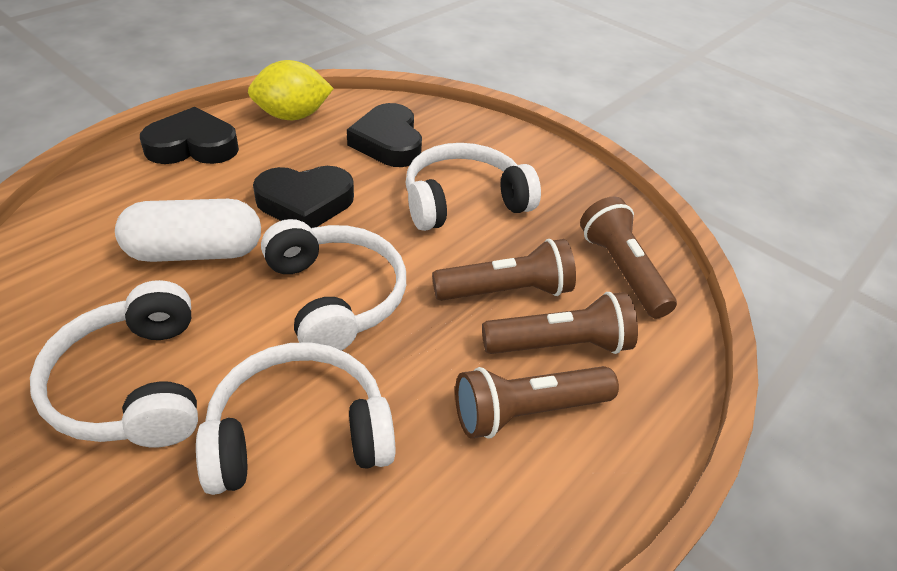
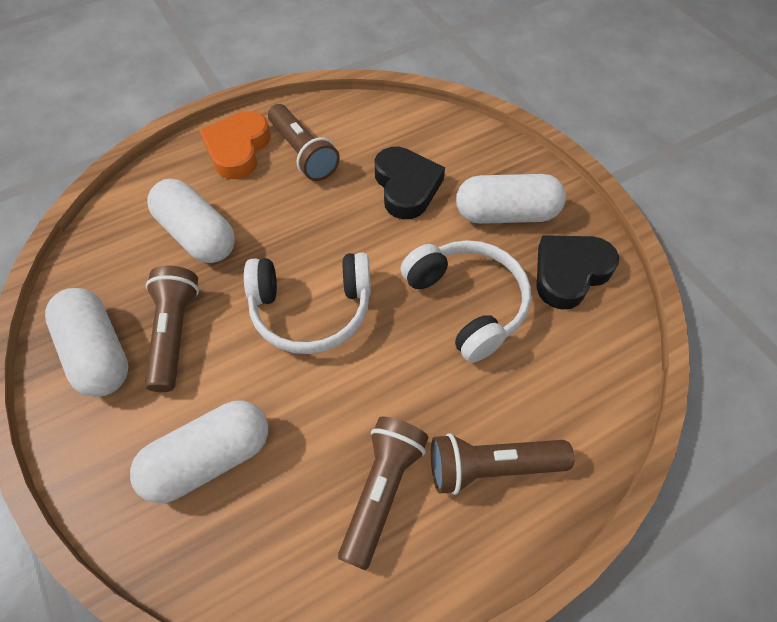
black heart: 3 -> 2
orange heart: 0 -> 1
white capsule: 1 -> 4
white headphones: 4 -> 2
yellow lemon: 1 -> 0

